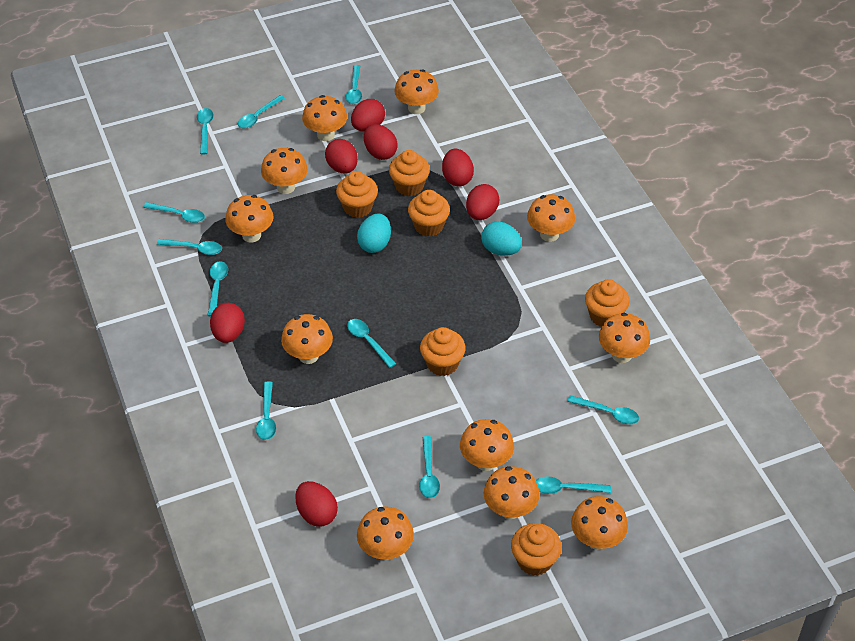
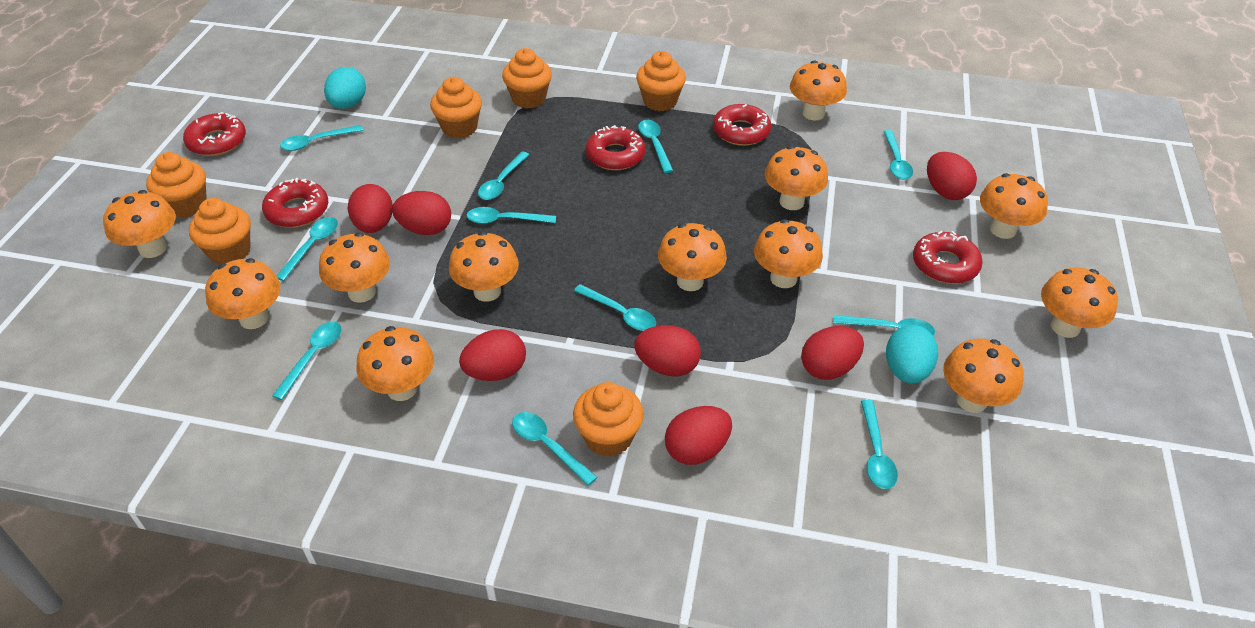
orange mushroom: 11 -> 12
red donut: 0 -> 5

